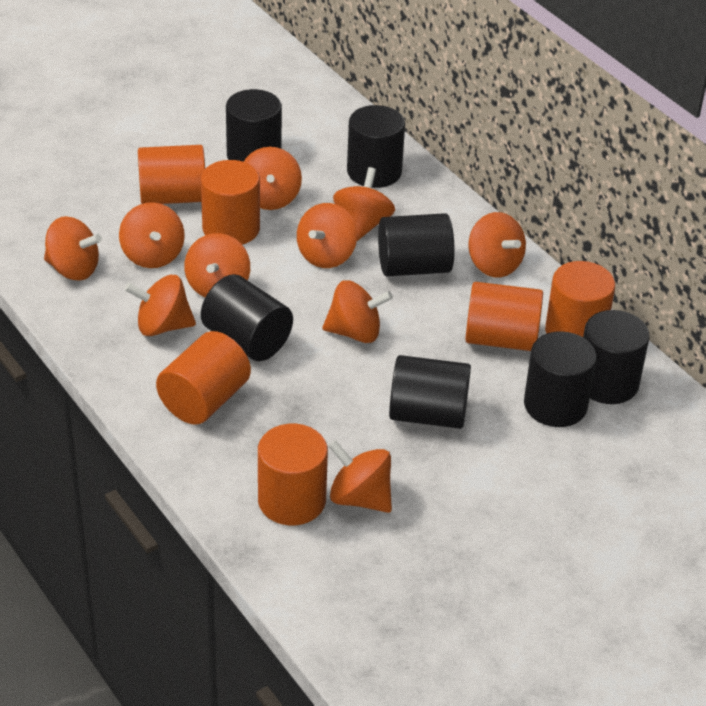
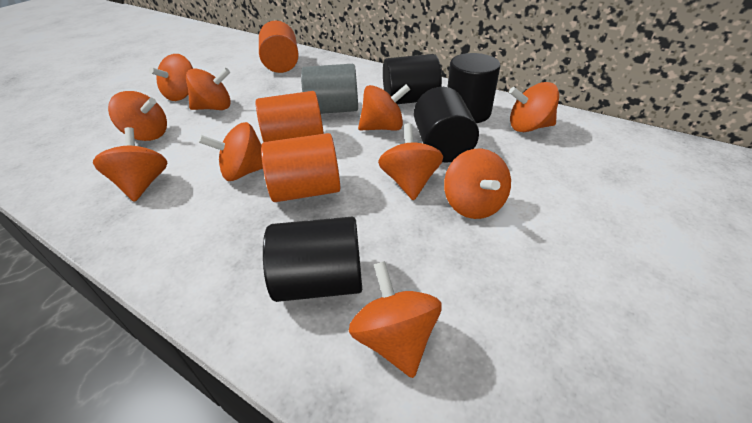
black cylinder: 7 -> 4
grey cylinder: 0 -> 1
orange cylinder: 6 -> 3

